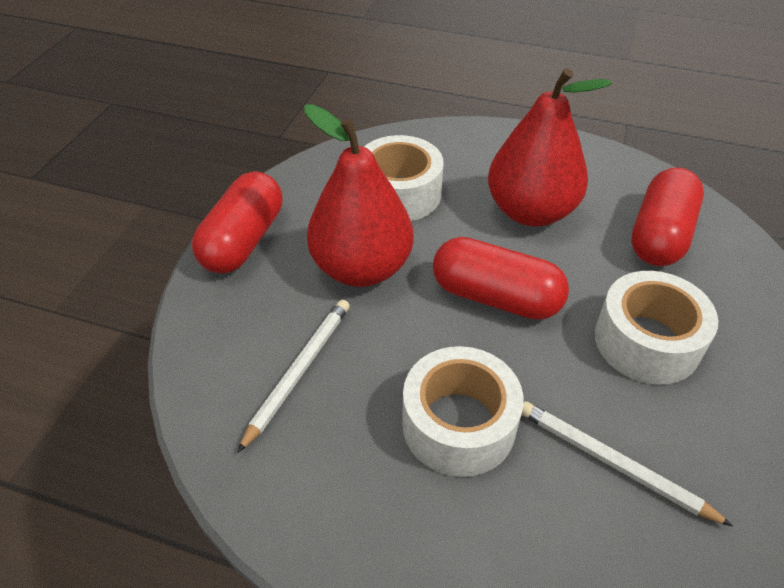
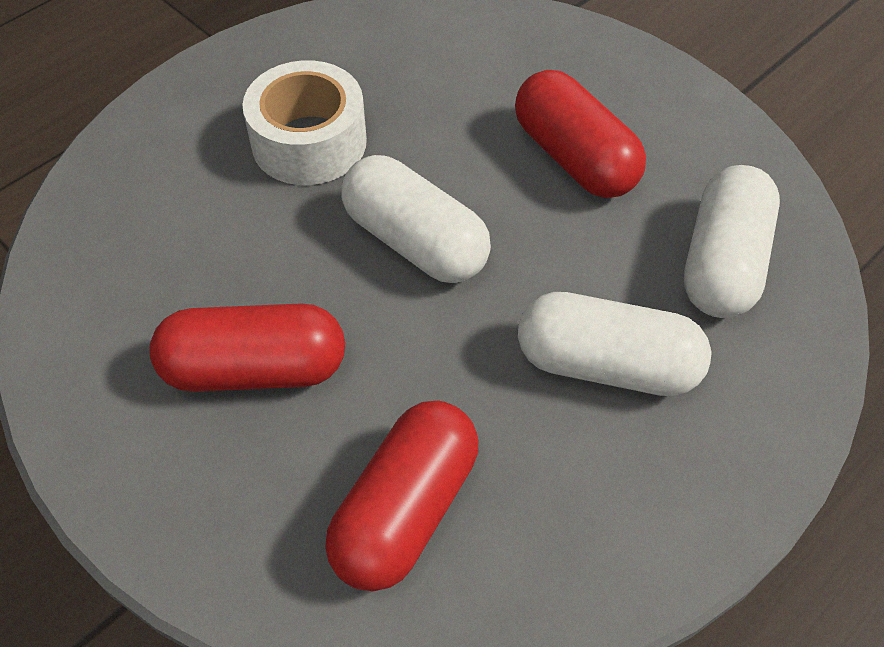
red pear: 2 -> 0
white capsule: 0 -> 3
white pencil: 2 -> 0
white tape: 3 -> 1

